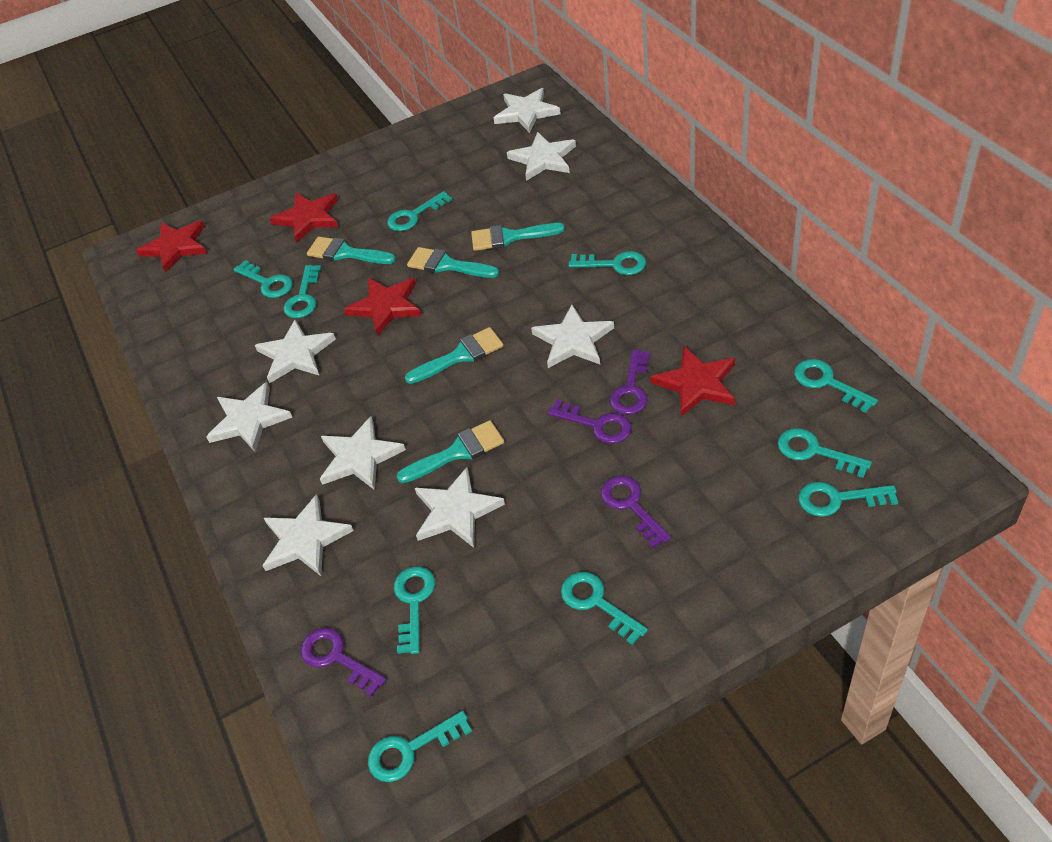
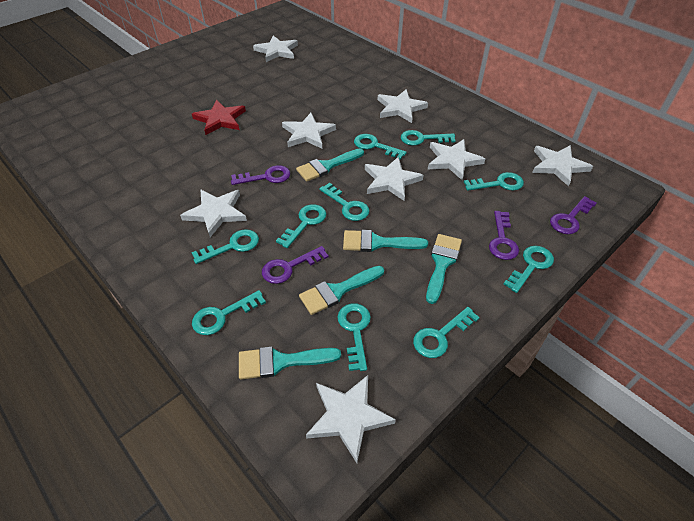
red star: 4 -> 1

